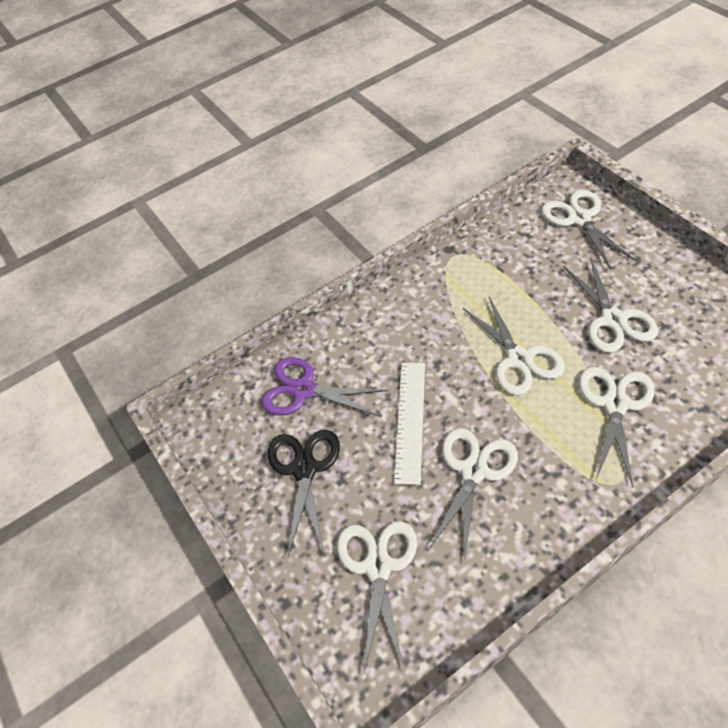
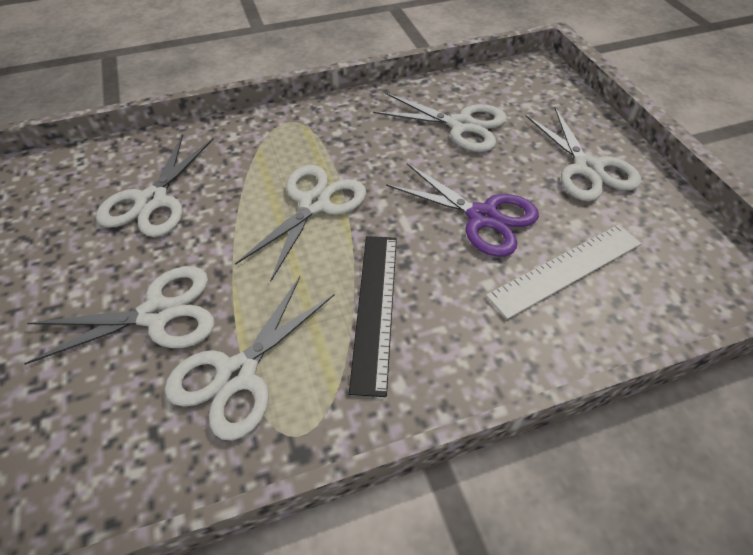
black ruler: 0 -> 1
black scissors: 1 -> 0

